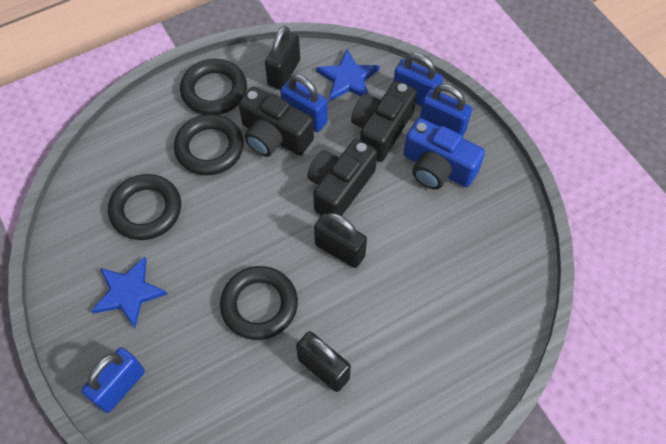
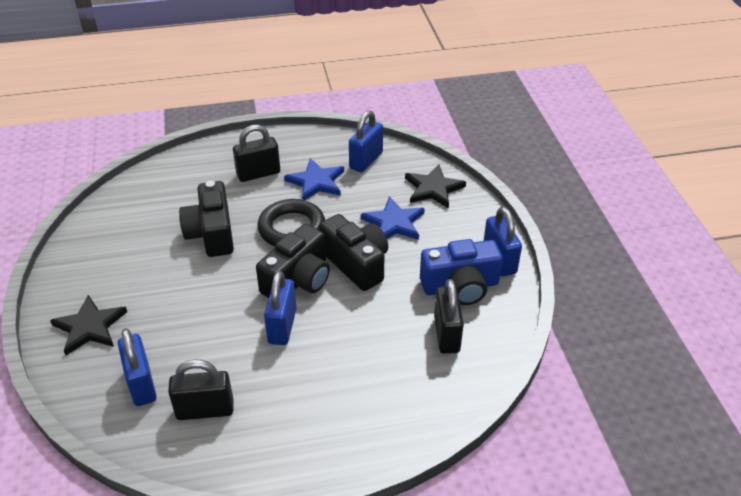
black ring: 4 -> 1
black star: 0 -> 2

